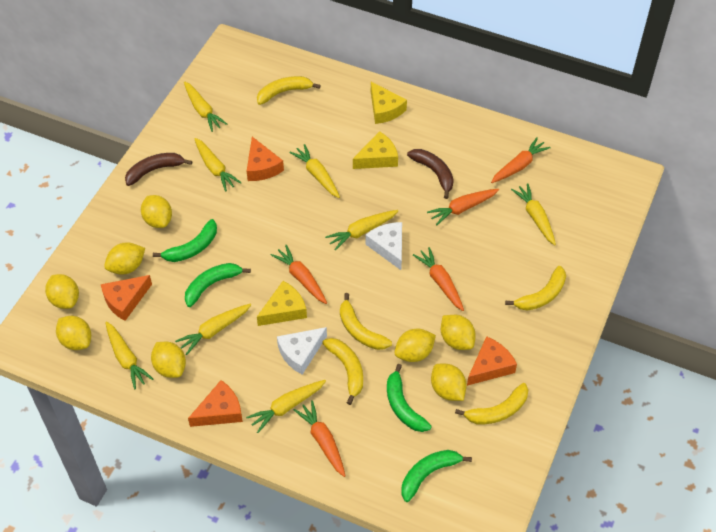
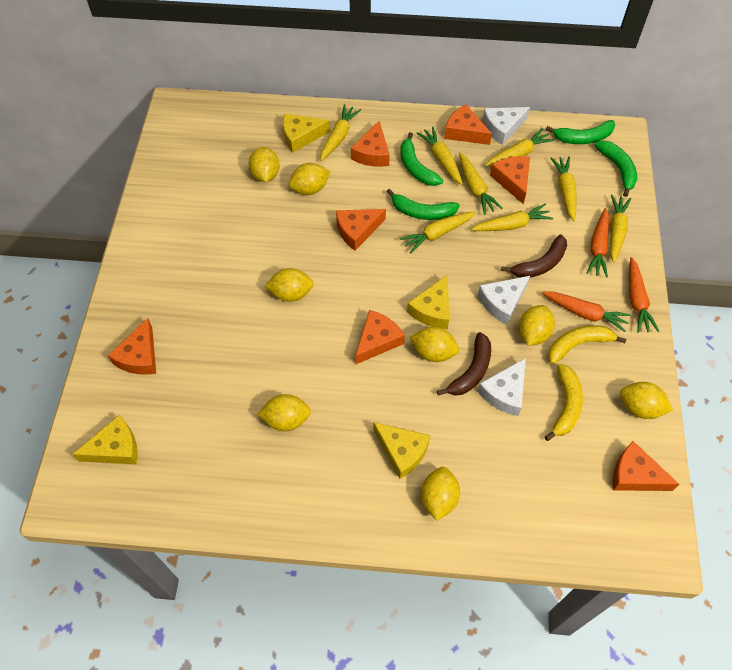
orange carrot: 5 -> 3
orange cheese: 4 -> 7
white cheese: 2 -> 3
yellow banana: 5 -> 2
yellow cheese: 3 -> 4

